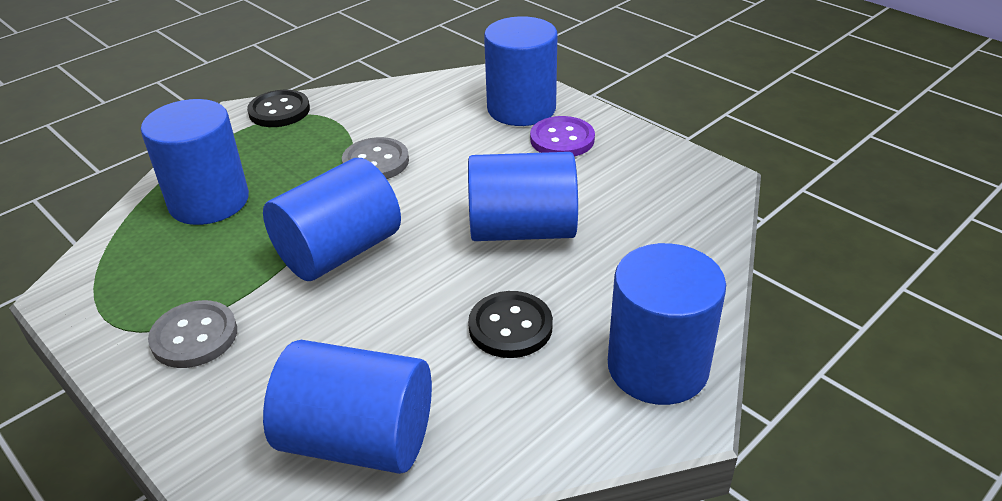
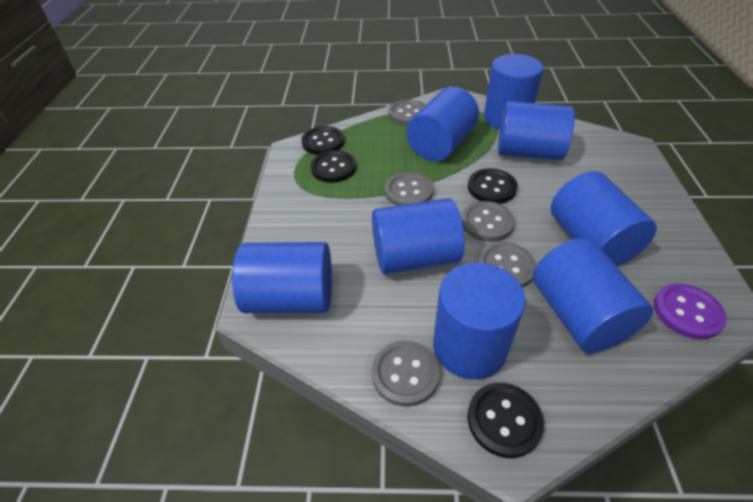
black button: 2 -> 4
blue cylinder: 6 -> 8
grey button: 2 -> 5

